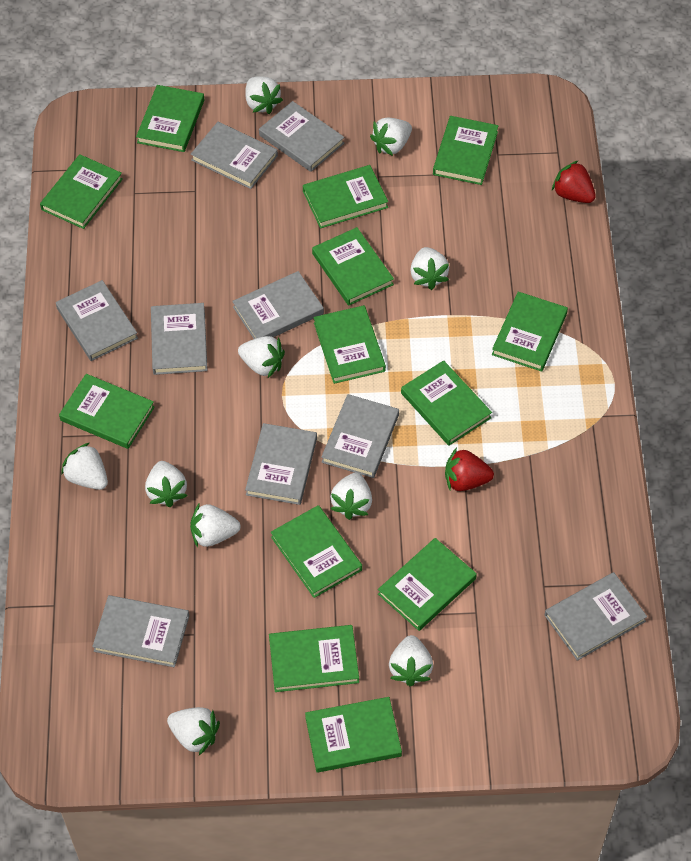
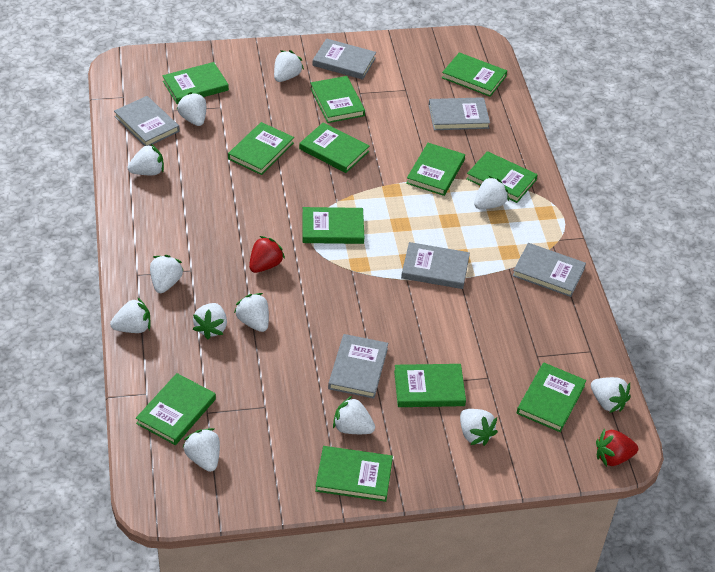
green book: 13 -> 12
grey book: 9 -> 6
white strawberry: 10 -> 12

